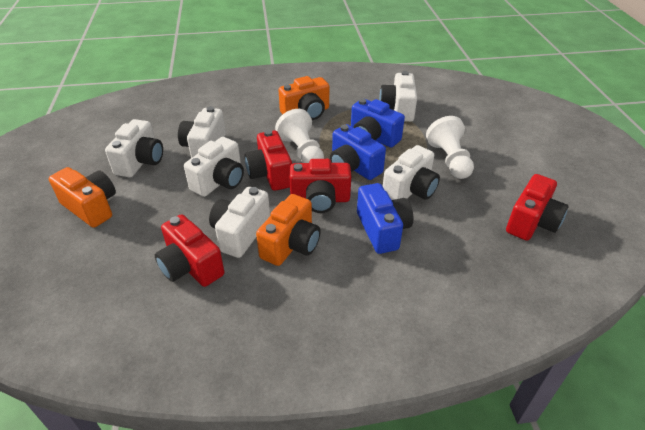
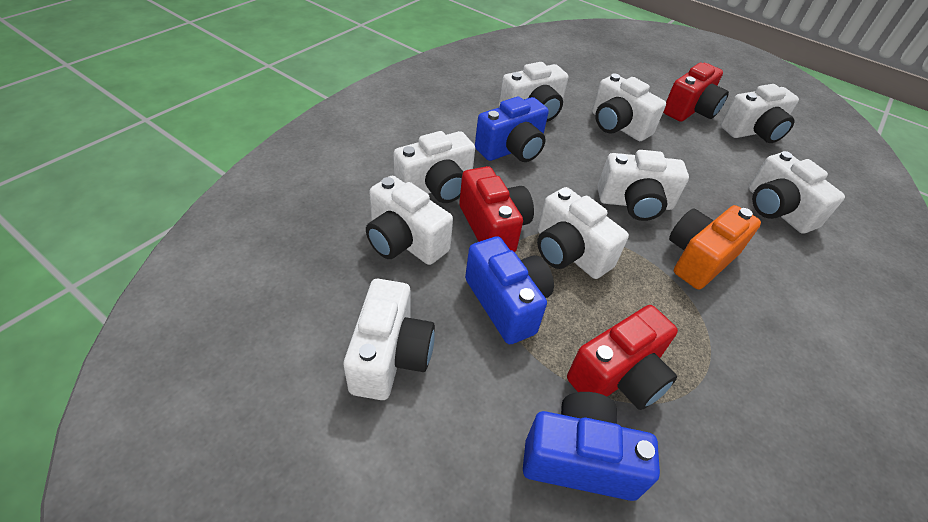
orange camera: 3 -> 1
red camera: 4 -> 3
white camera: 6 -> 9
white pawn: 2 -> 0

